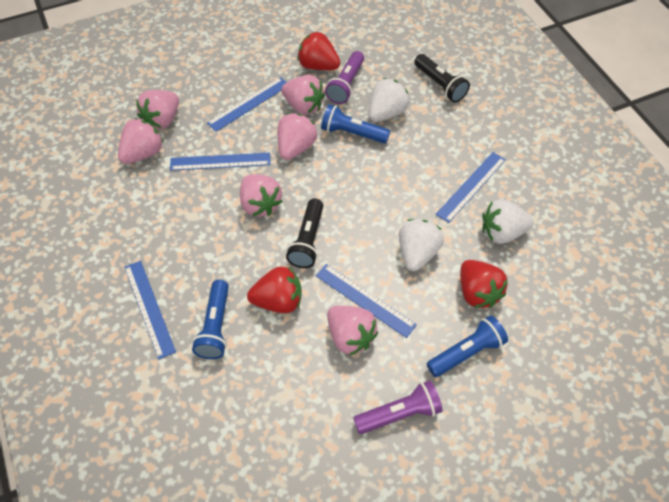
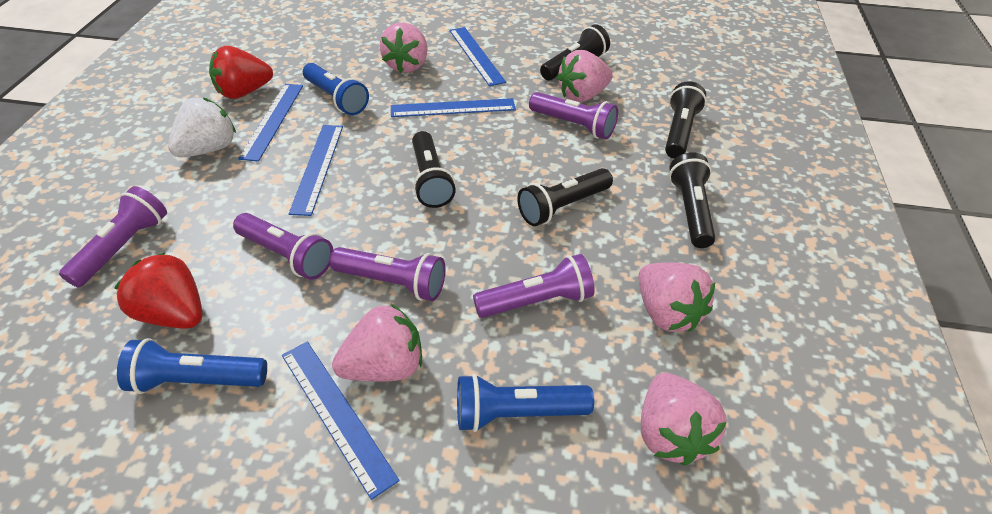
black flashlight: 2 -> 5
pink strawberry: 6 -> 5
purple flashlight: 2 -> 5
red strawberry: 3 -> 2
white strawberry: 3 -> 1

